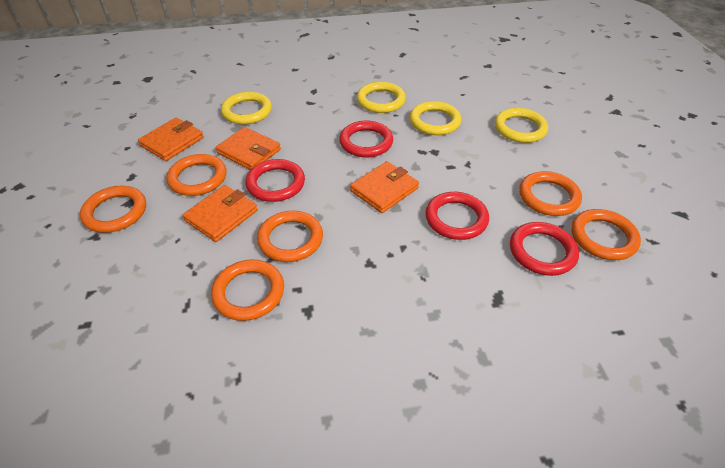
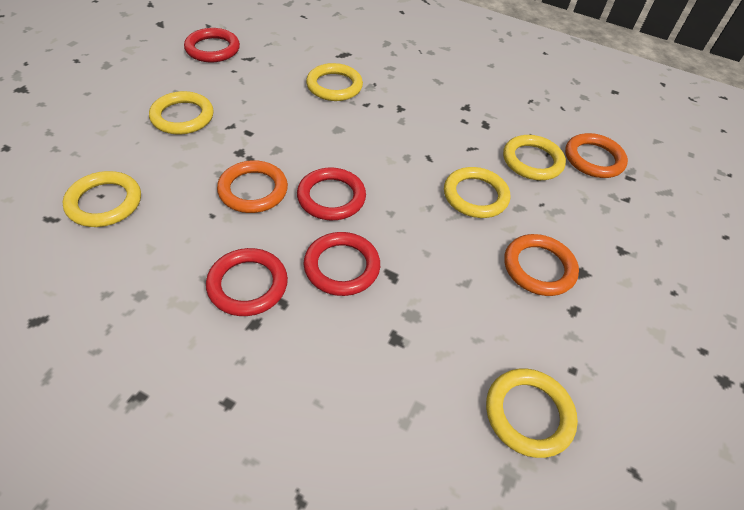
orange ring: 6 -> 3
orange wallet: 4 -> 0
yellow ring: 4 -> 6

